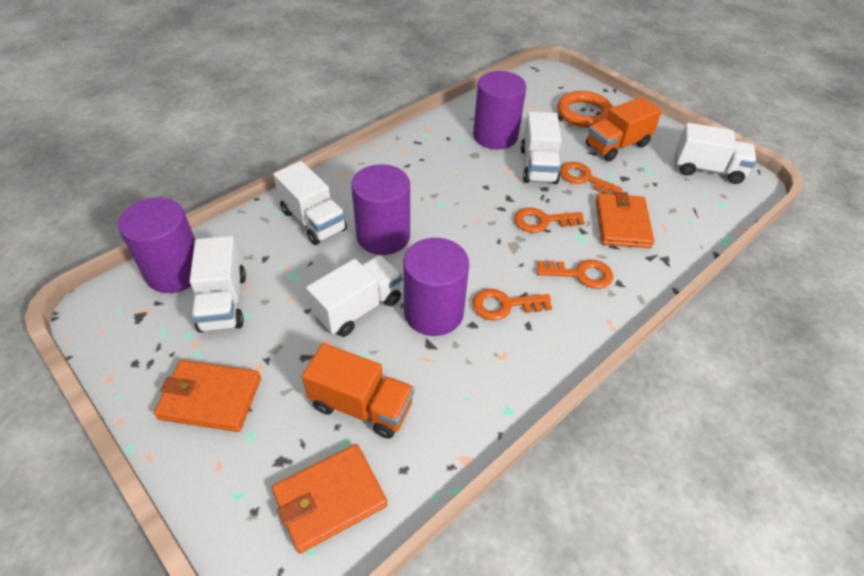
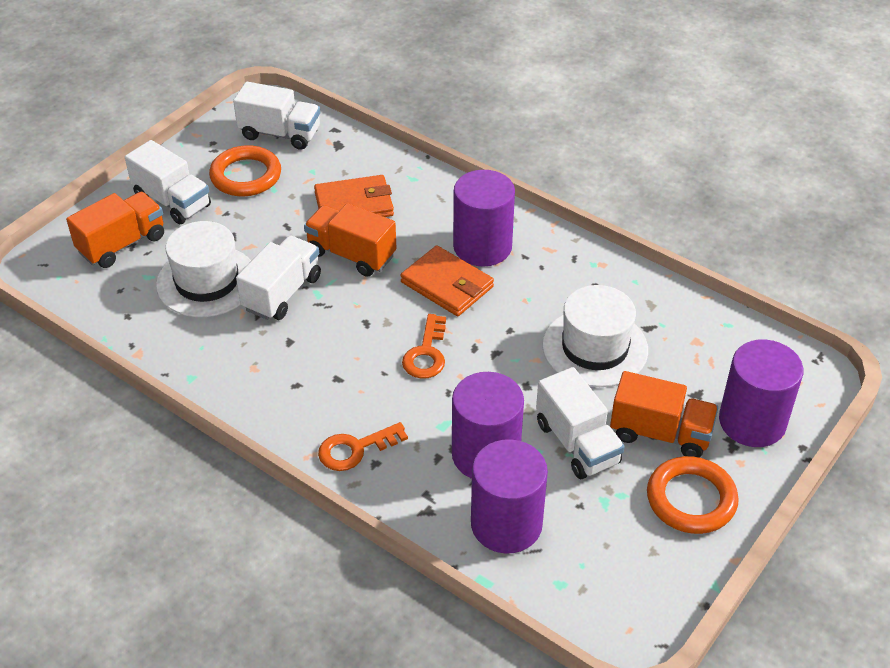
orange key: 4 -> 2
orange ring: 1 -> 2
orange truck: 2 -> 3
orange wallet: 3 -> 2
white hat: 0 -> 2
white truck: 5 -> 4

